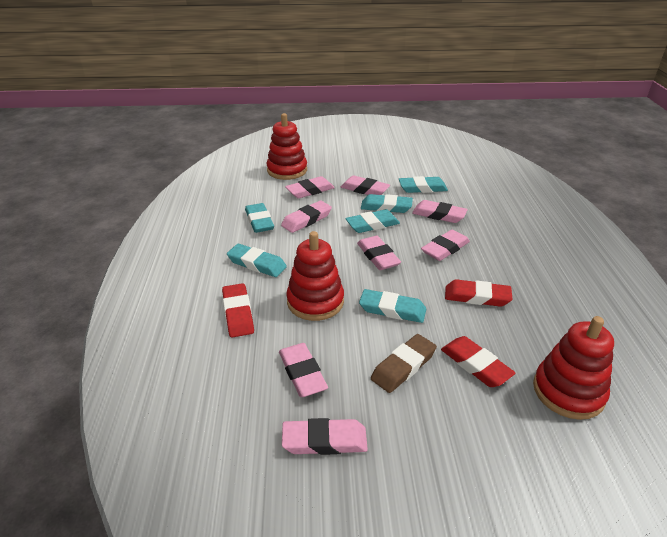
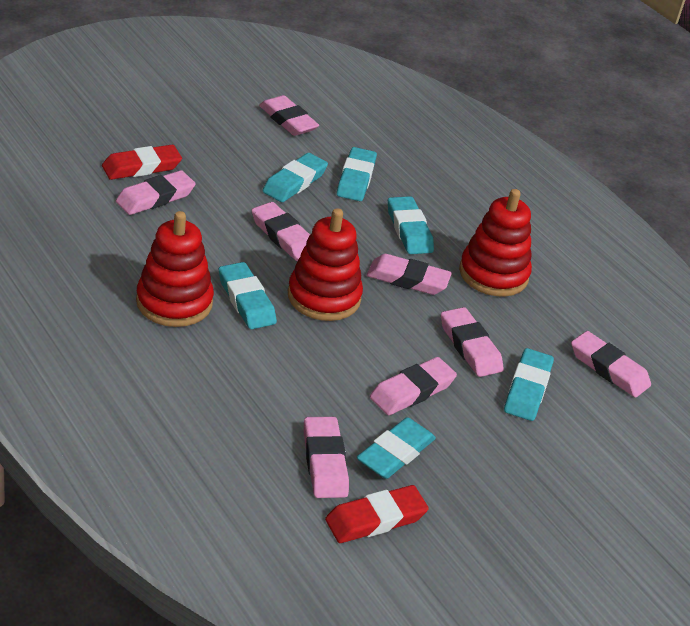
brown eraser: 1 -> 0
red eraser: 3 -> 2

